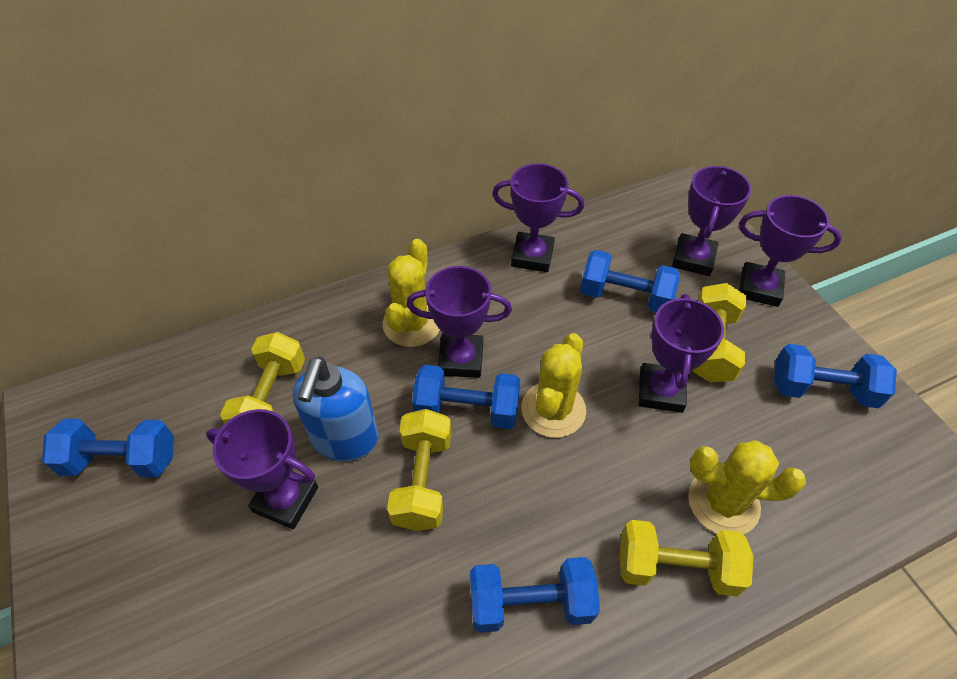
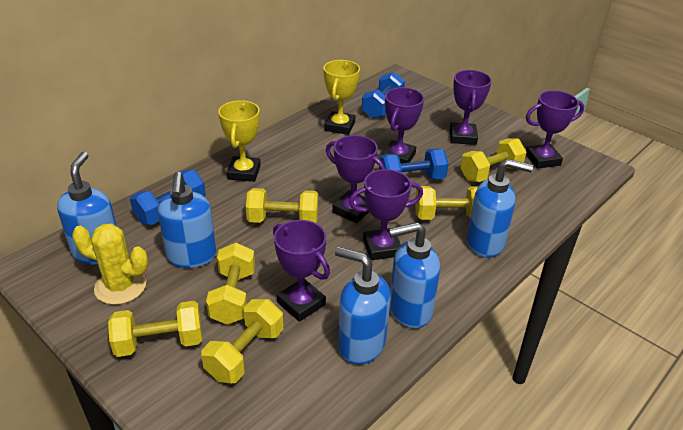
blue dumbbell: 5 -> 3
blue soap dispenser: 1 -> 5
yellow cactus: 3 -> 1
yellow dumbbell: 4 -> 6
yellow trophy: 0 -> 2

